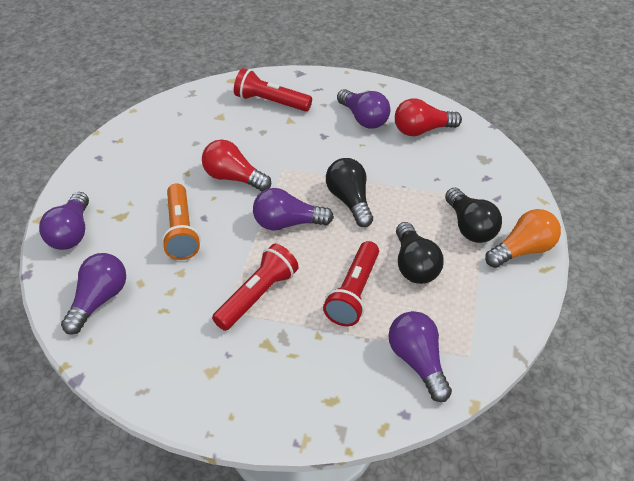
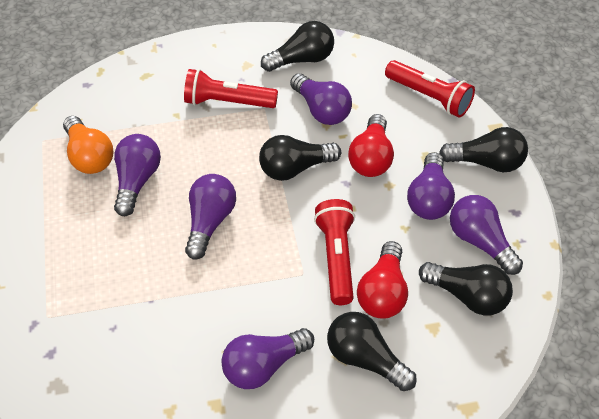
black light bulb: 3 -> 5
orange flashlight: 1 -> 0
purple light bulb: 5 -> 6

